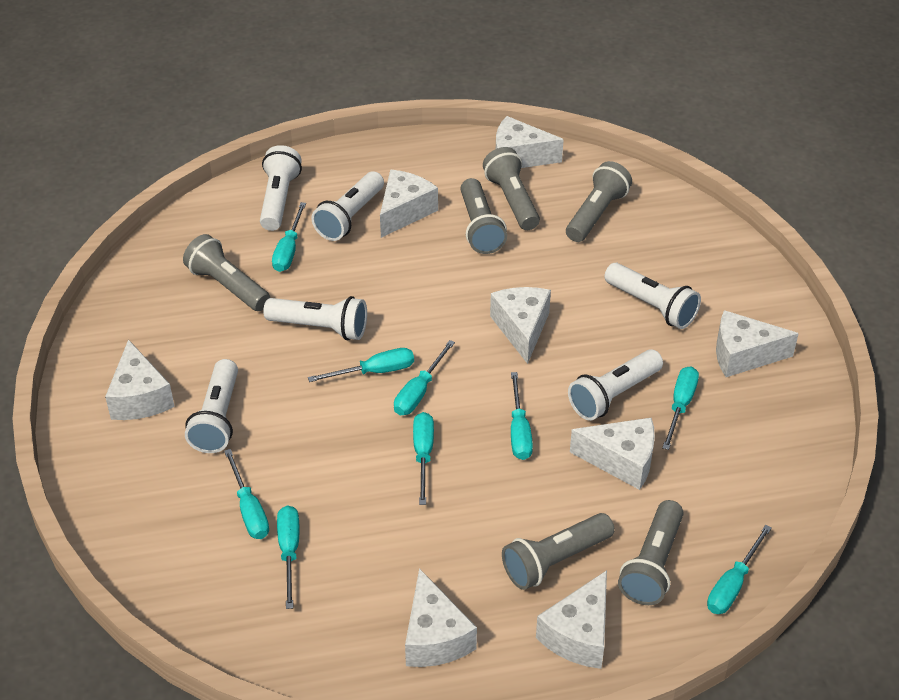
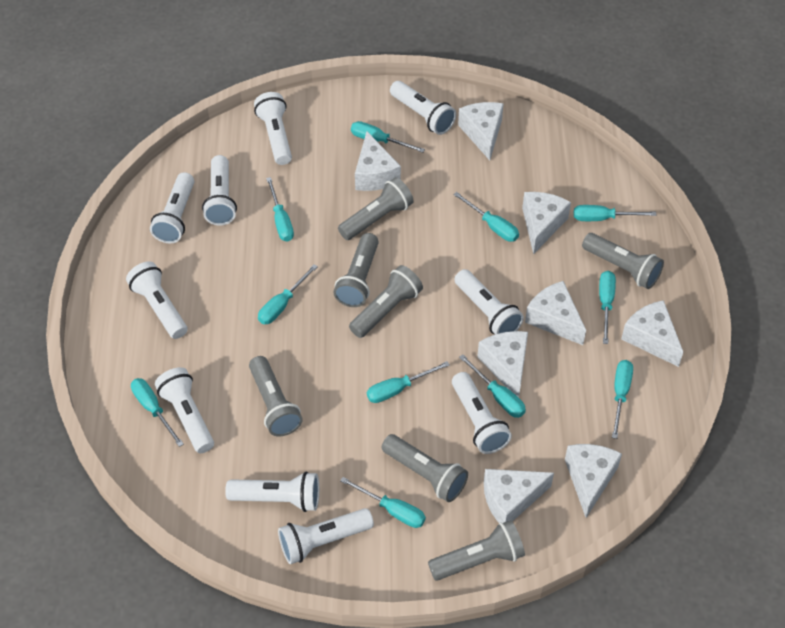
grey flashlight: 6 -> 7
turquoise screwdriver: 9 -> 11
white flashlight: 6 -> 10

